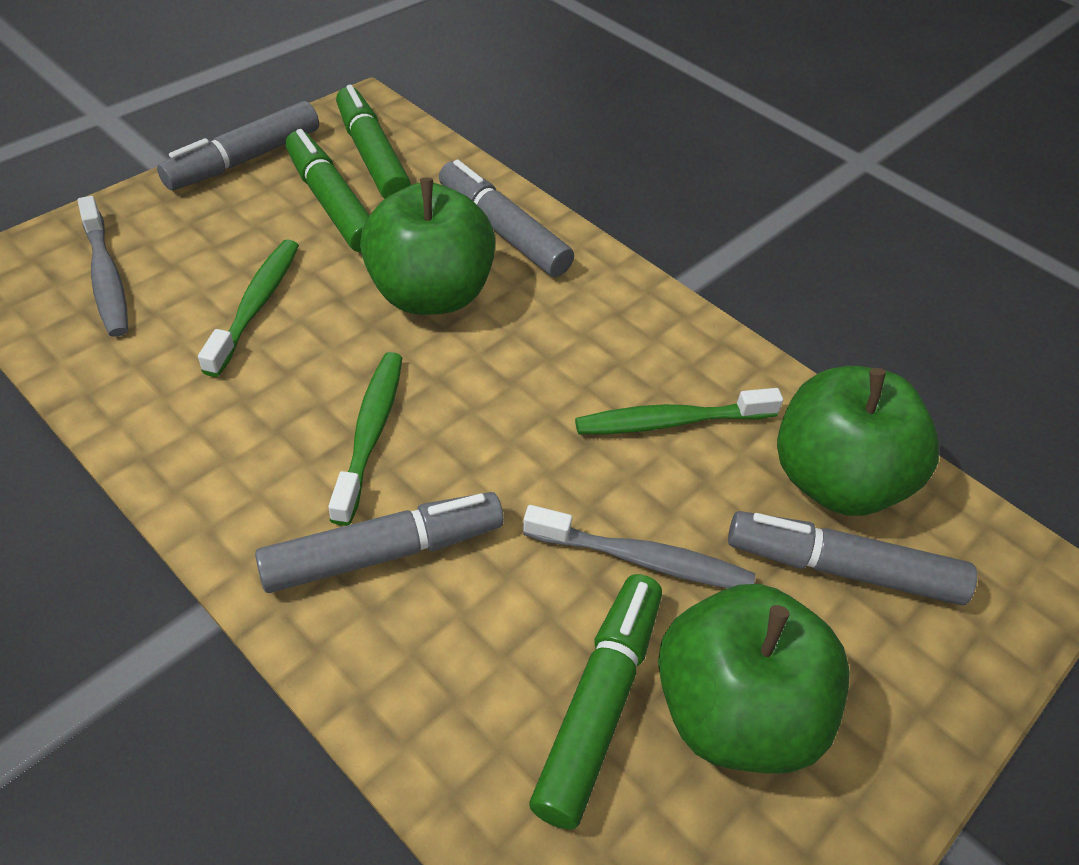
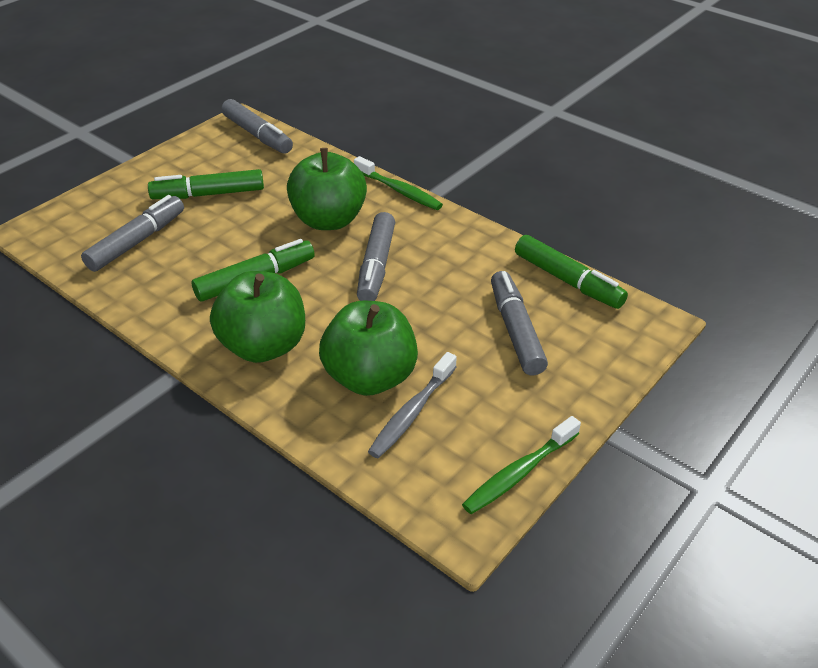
green toothbrush: 3 -> 2
grey toothbrush: 2 -> 1

